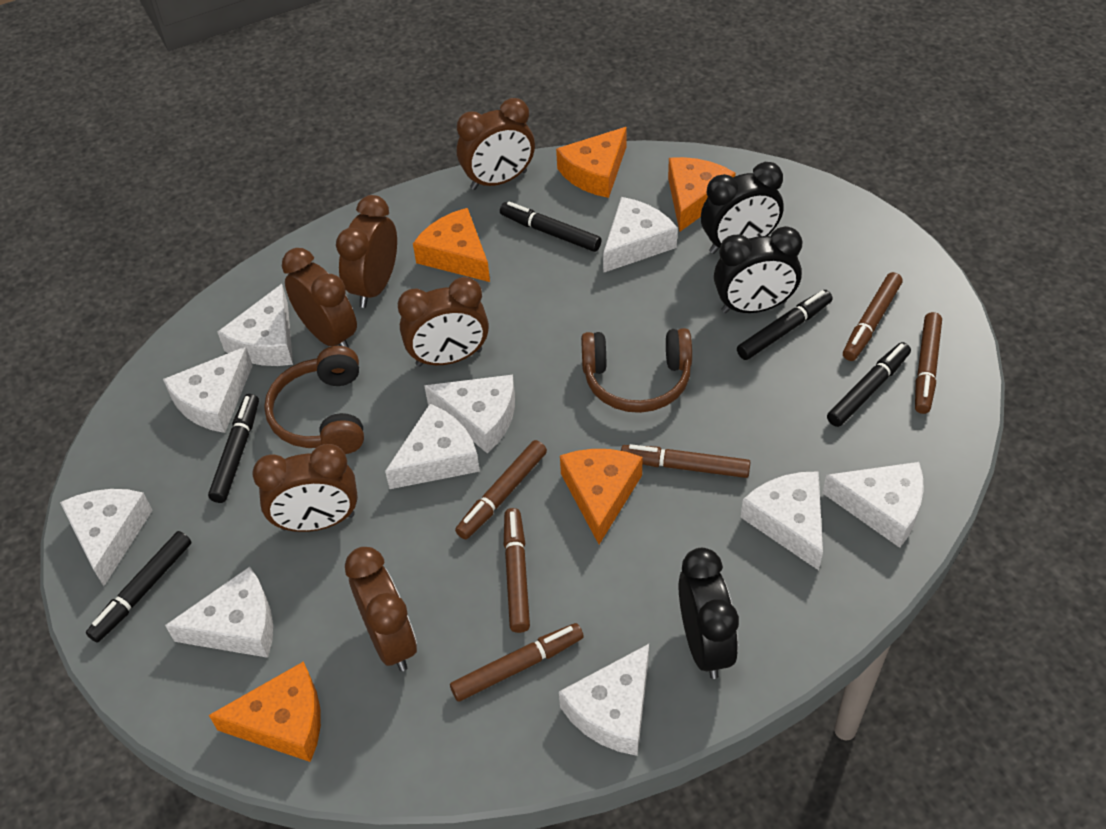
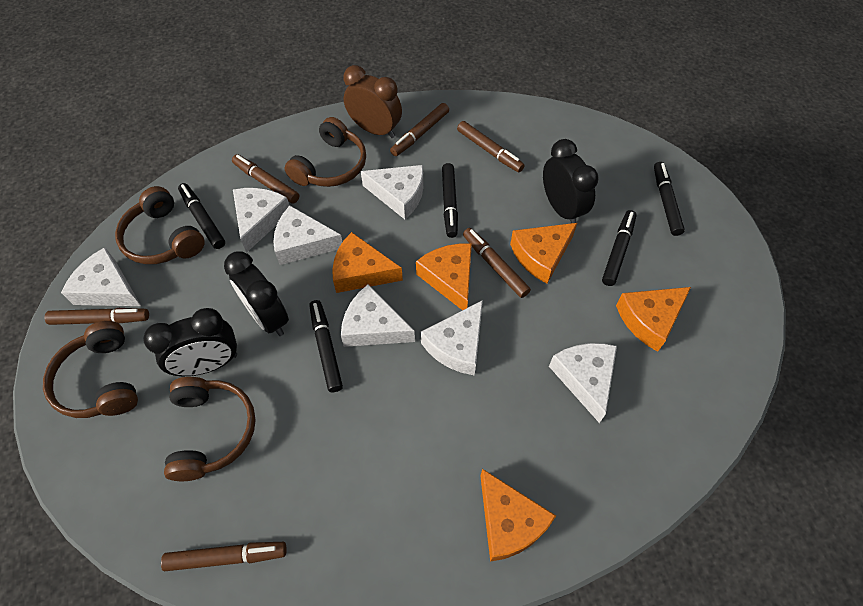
brown clock: 6 -> 1
brown headphones: 2 -> 4
white cheese: 10 -> 7

